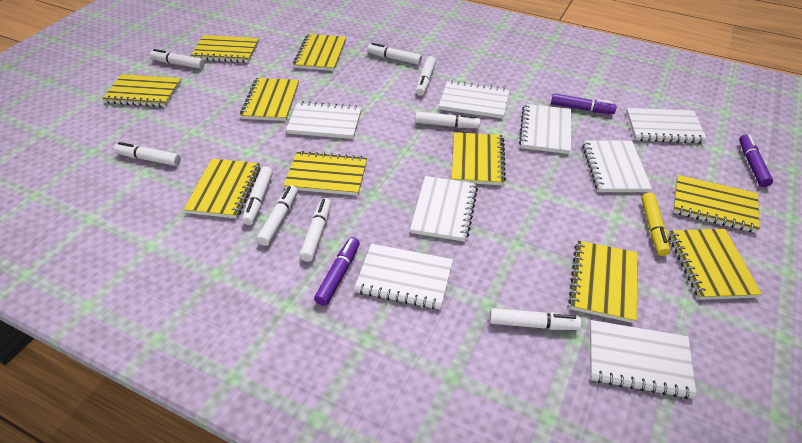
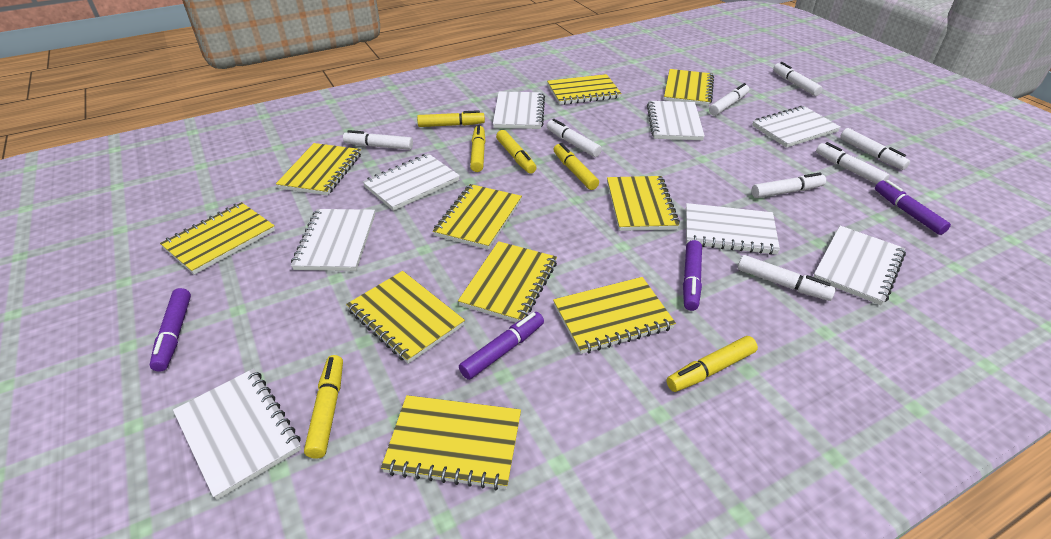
purple marker: 3 -> 4
white marker: 9 -> 8
yellow marker: 1 -> 6

